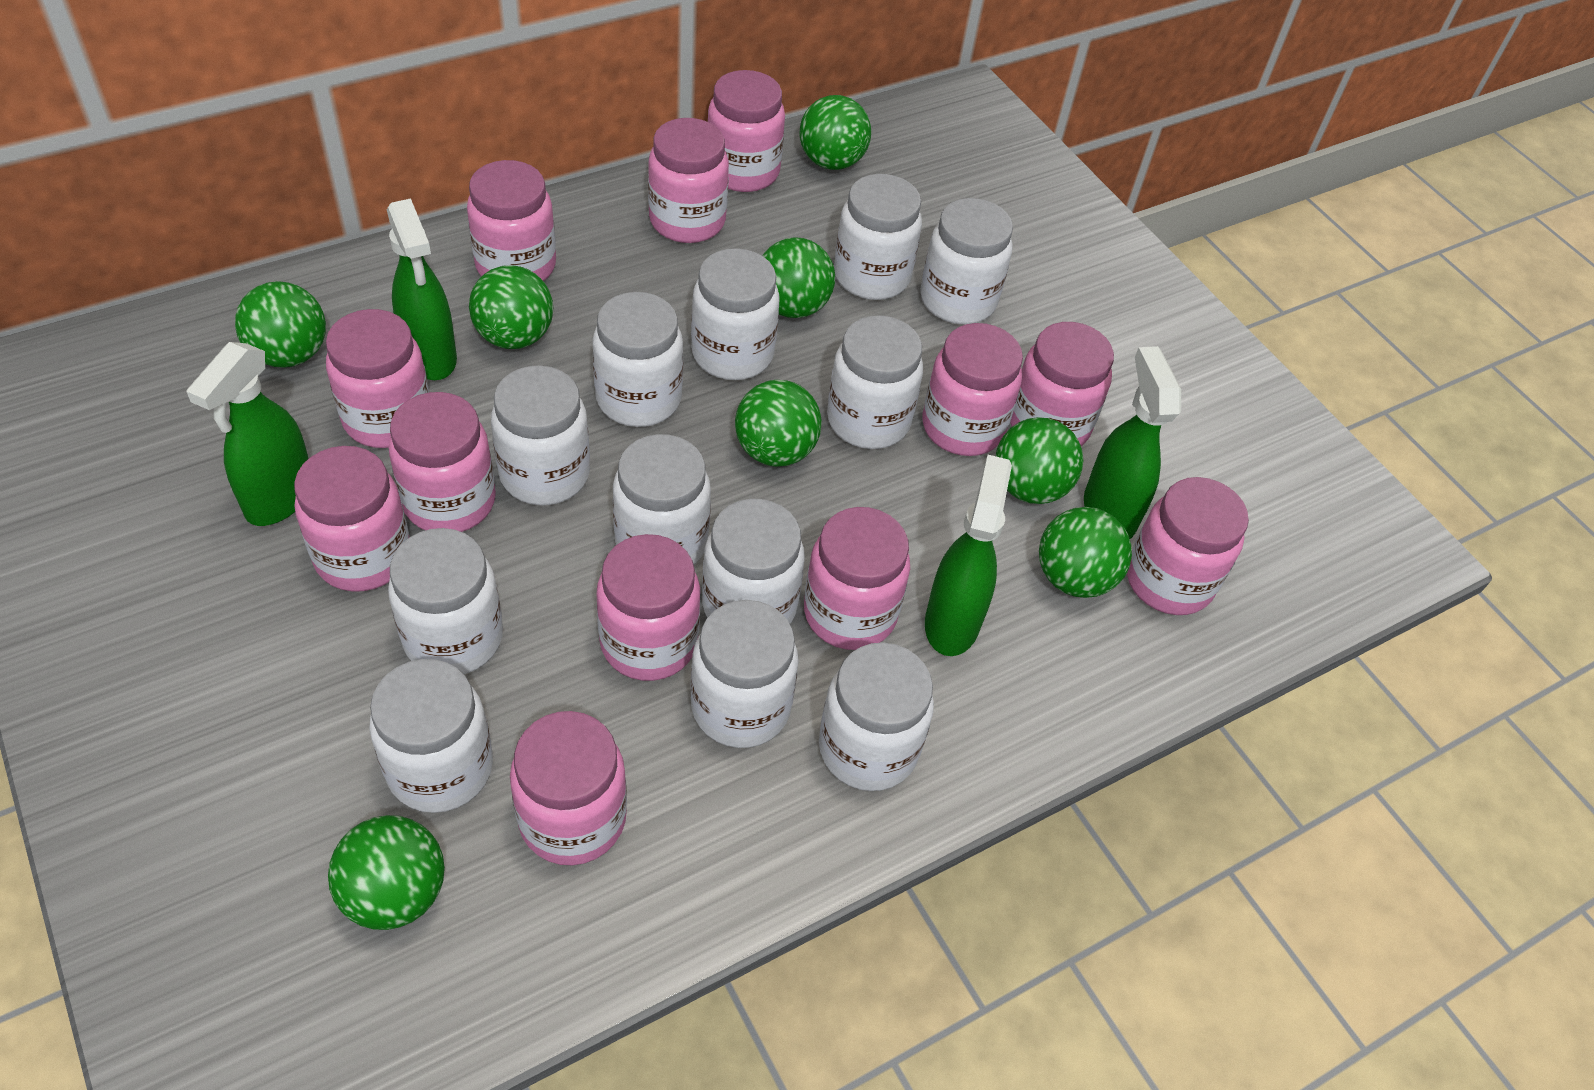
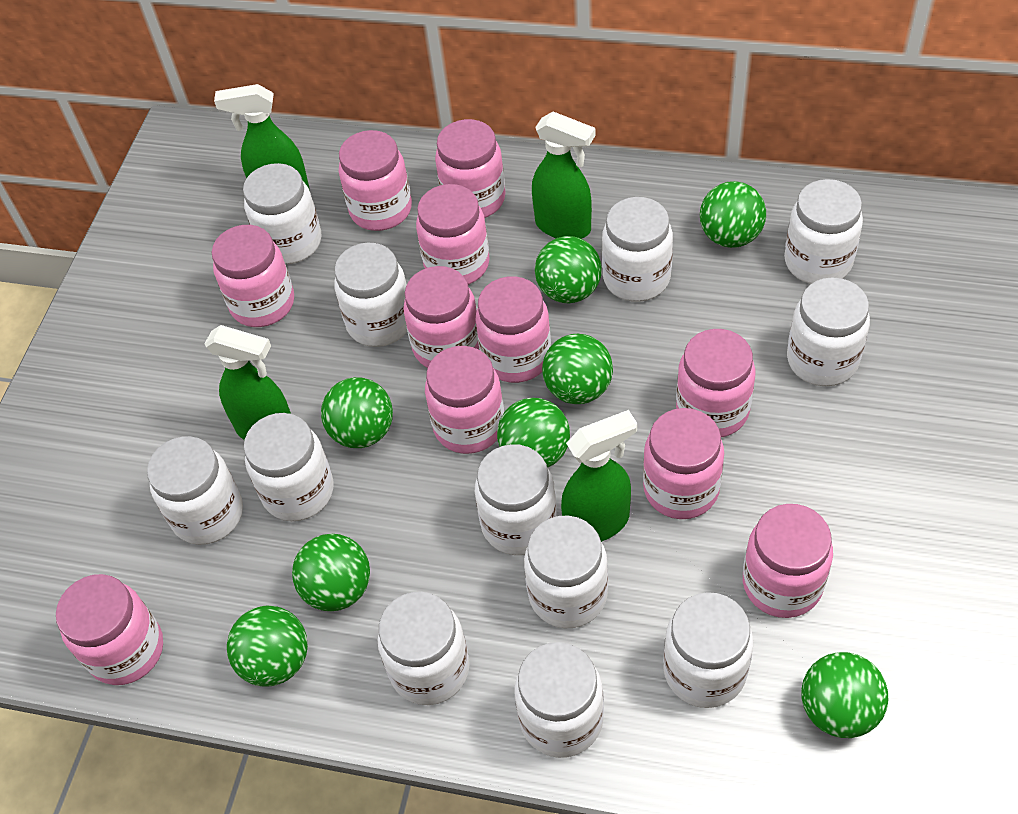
pink jar: 12 -> 11

